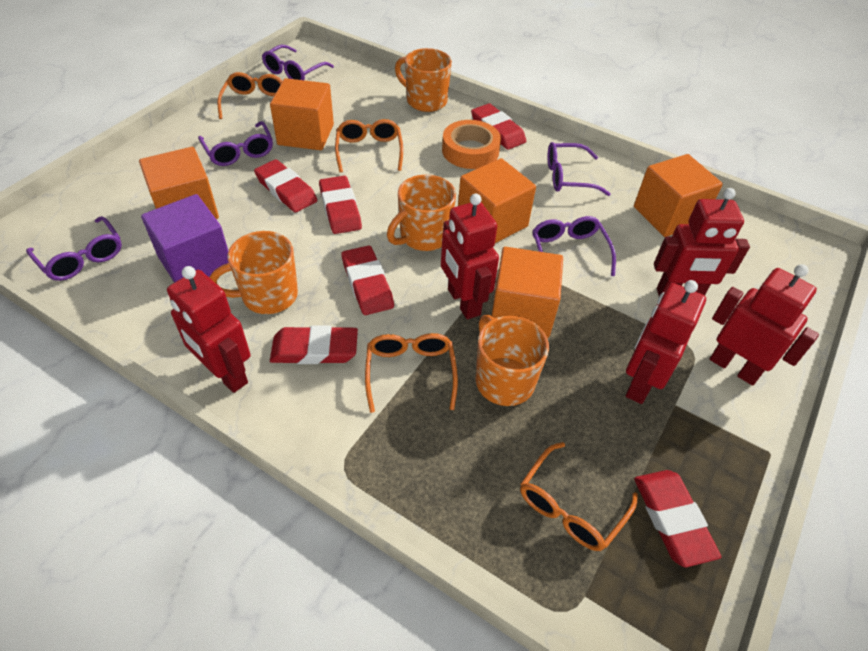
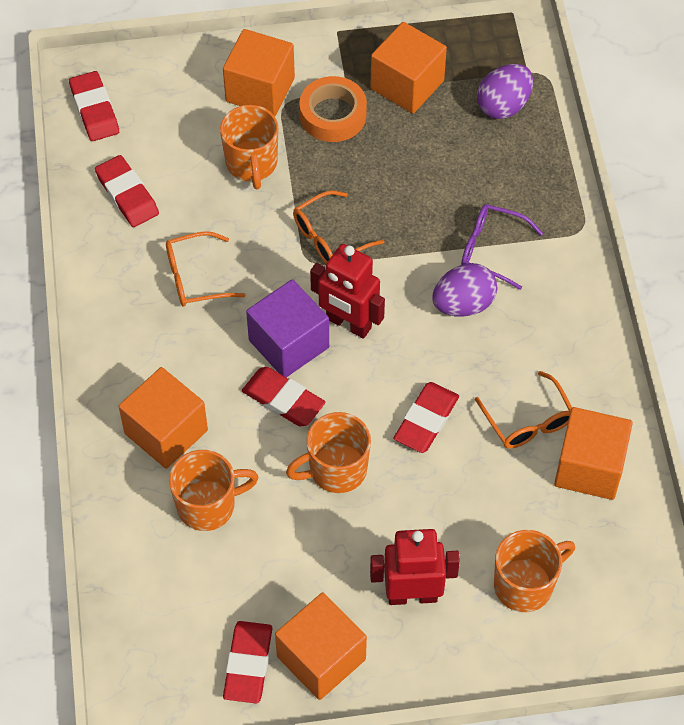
orange glasses: 4 -> 3
purple egg: 0 -> 2
purple glasses: 5 -> 1
red eraser: 6 -> 5
red robot: 5 -> 2

